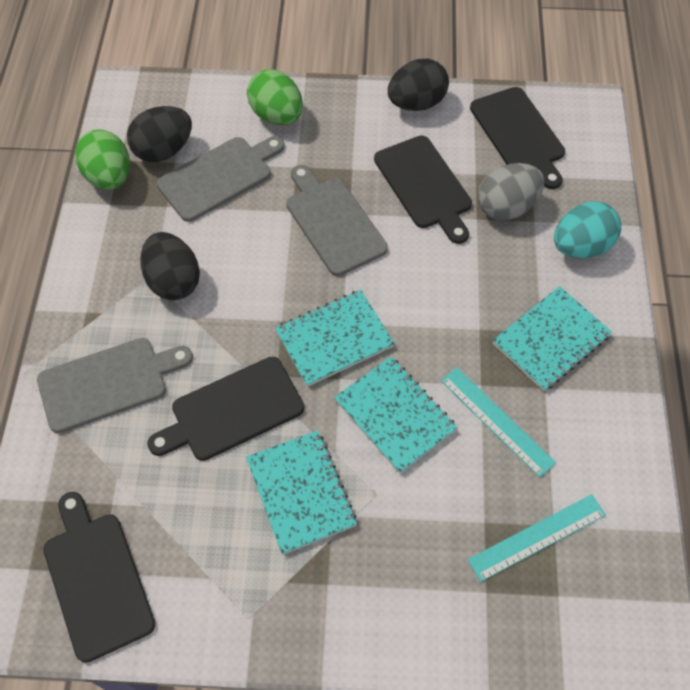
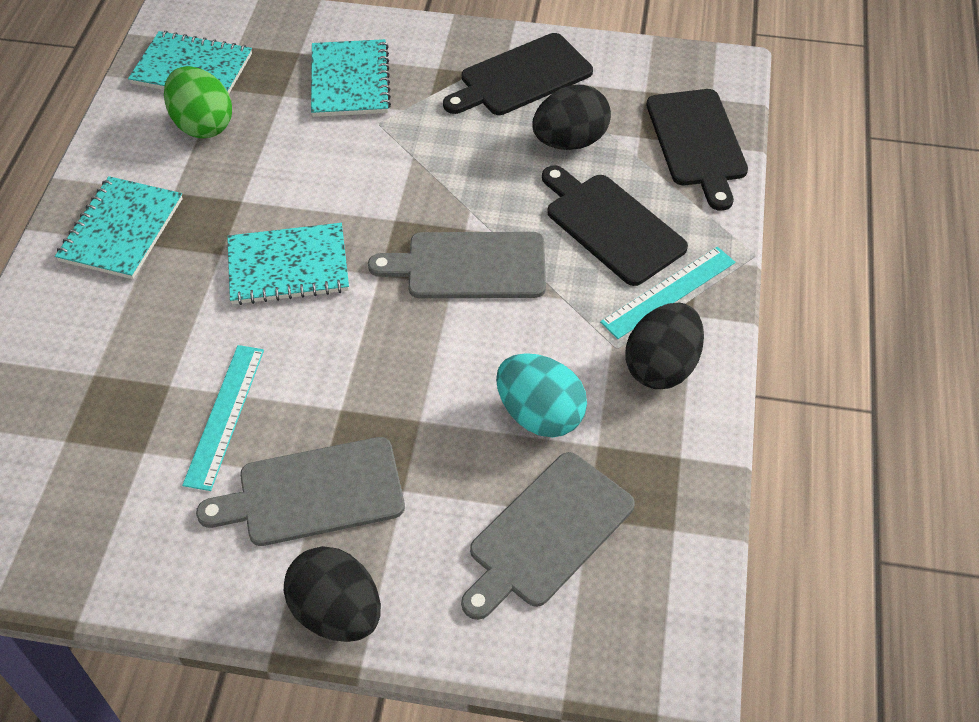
black cutting board: 4 -> 3
green egg: 2 -> 1
grey egg: 1 -> 0

